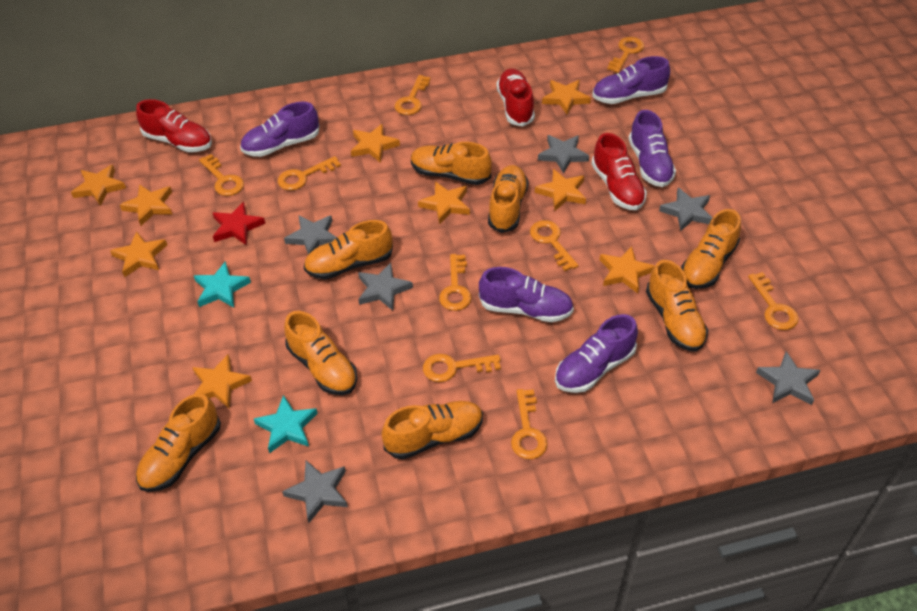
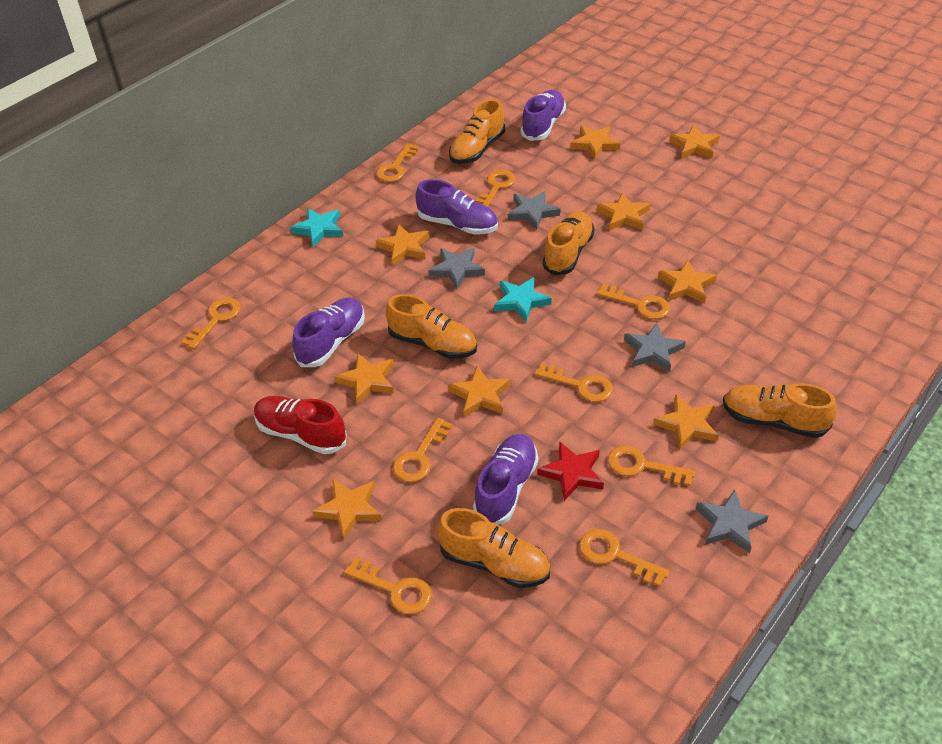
grey star: 6 -> 4
orange shoe: 8 -> 5
purple shoe: 5 -> 4
red shoe: 3 -> 1

